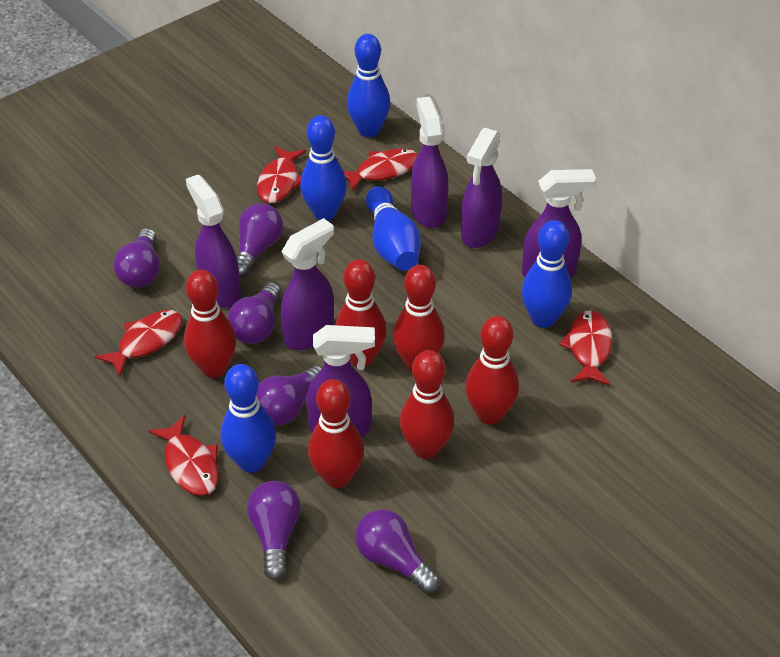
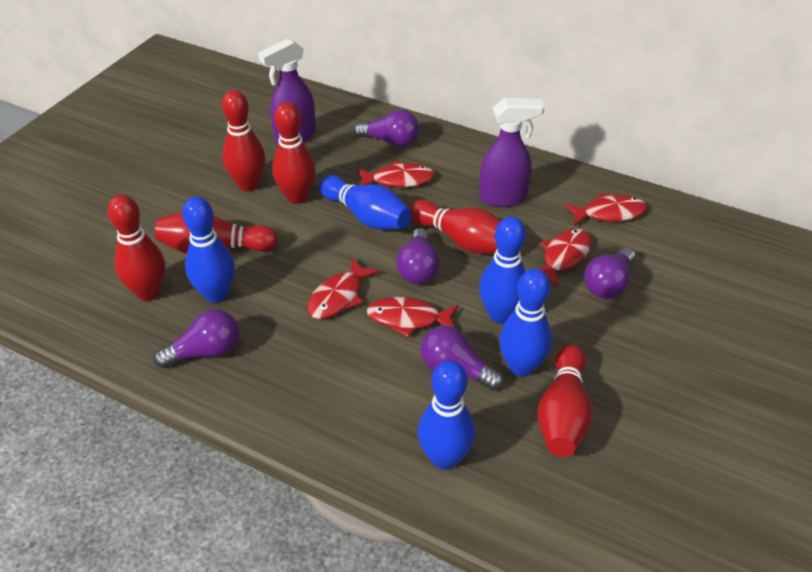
purple light bulb: 6 -> 5
purple spray bottle: 6 -> 2

